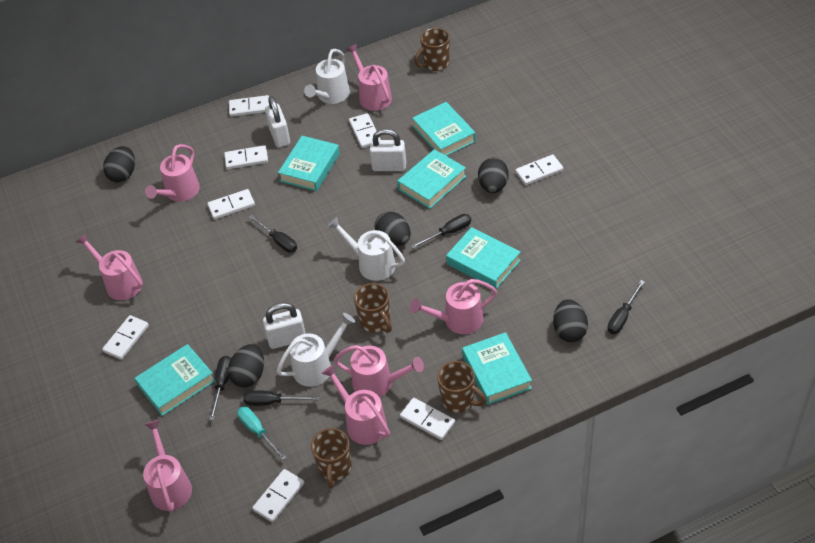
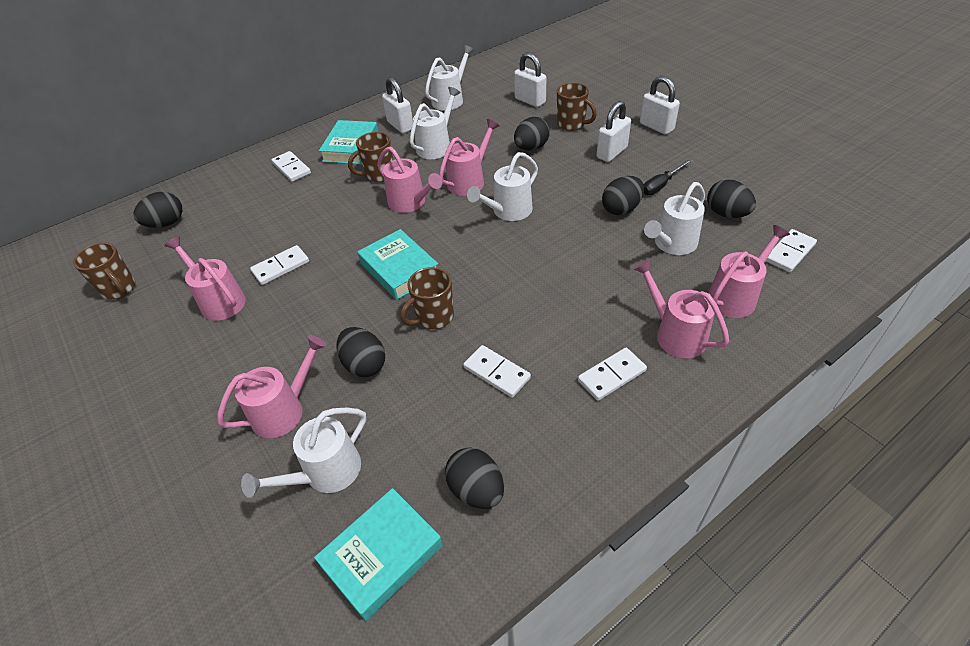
black egg: 5 -> 6
black screwdriver: 5 -> 1
pink watering can: 7 -> 6
turquoise book: 6 -> 3
turquoise screwdriver: 1 -> 0
white domino: 8 -> 5
white padlock: 3 -> 4
white watering can: 3 -> 5

